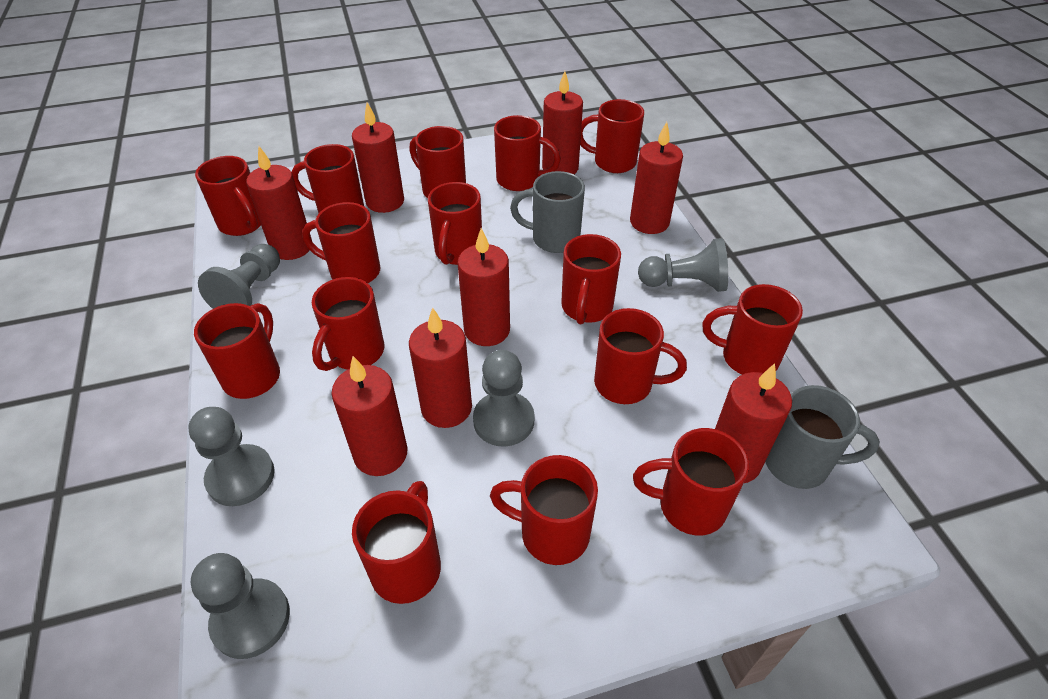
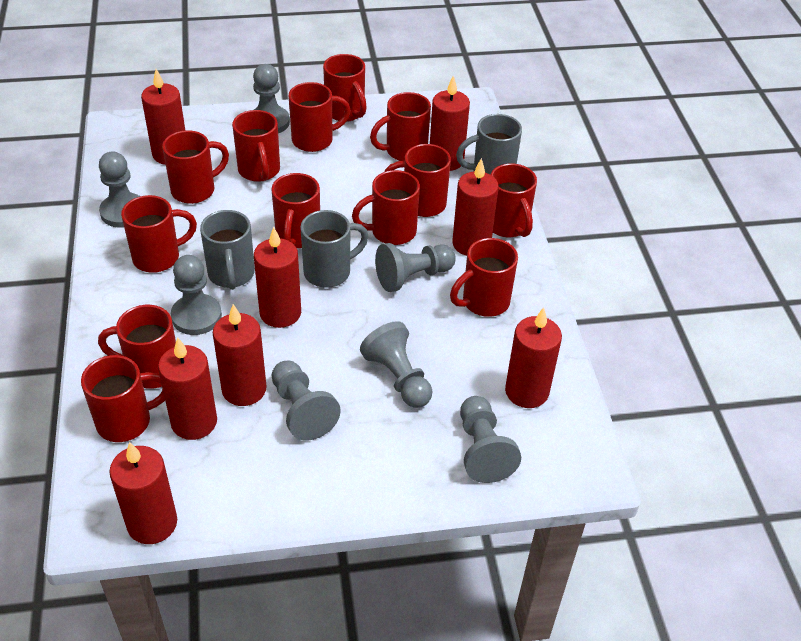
grey mug: 2 -> 3
grey pawn: 5 -> 7
red mug: 15 -> 13

